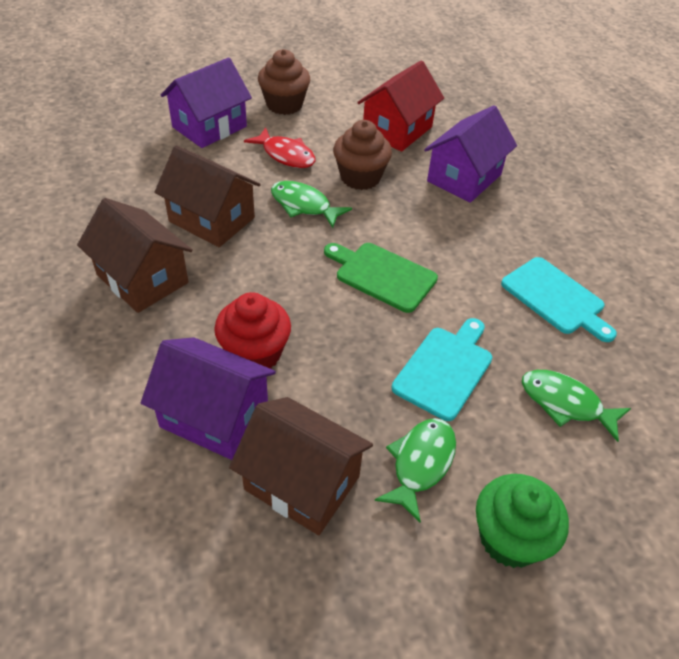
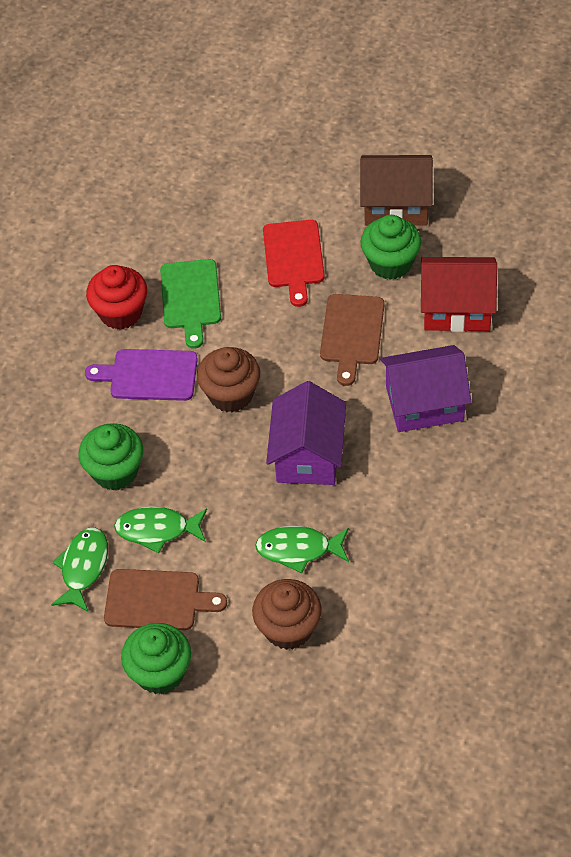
brown cutting board: 0 -> 2
brown house: 3 -> 1
green cupcake: 1 -> 3
purple cutting board: 0 -> 1
purple house: 3 -> 2
red cutting board: 0 -> 1
red fish: 1 -> 0
turquoise cutting board: 2 -> 0

